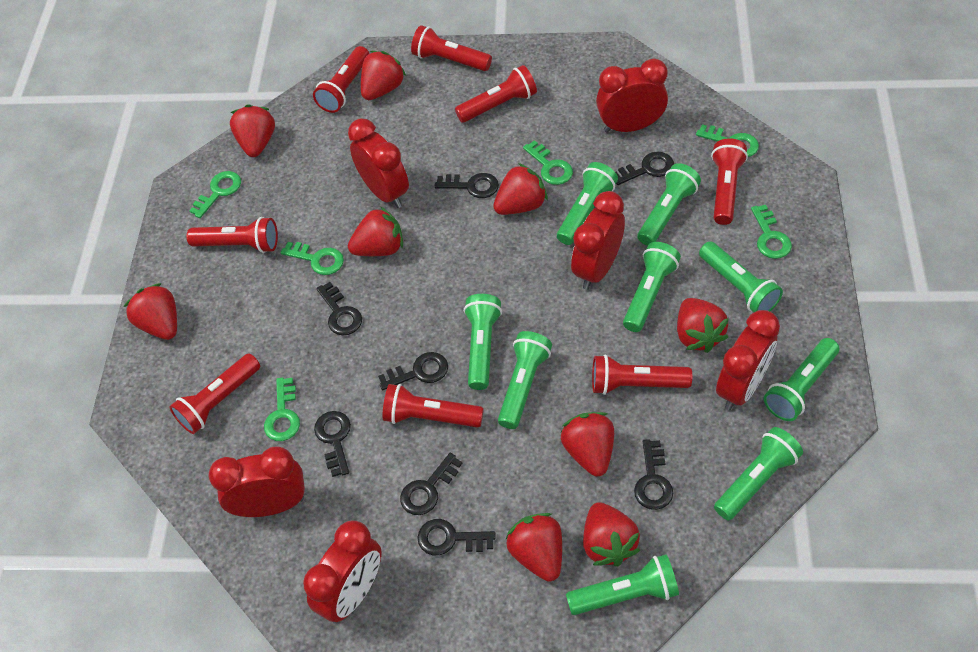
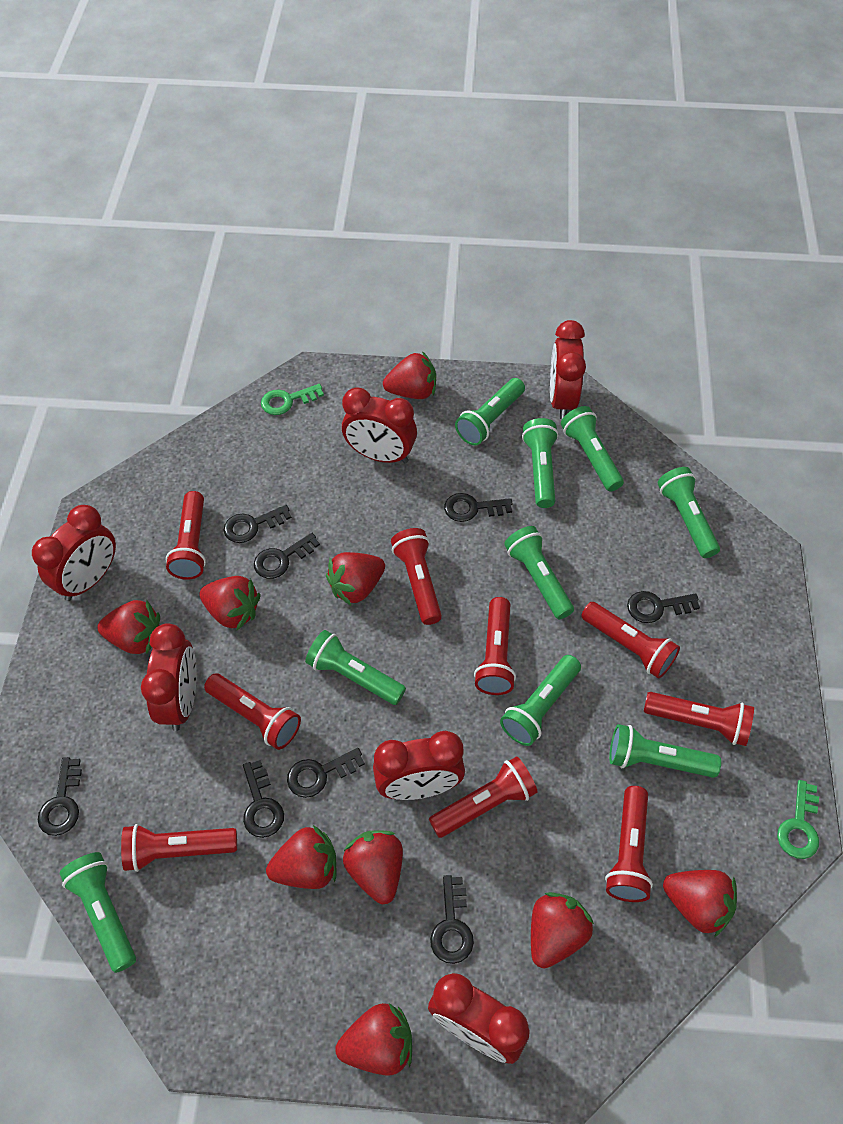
green key: 6 -> 2
red flashlight: 8 -> 9

